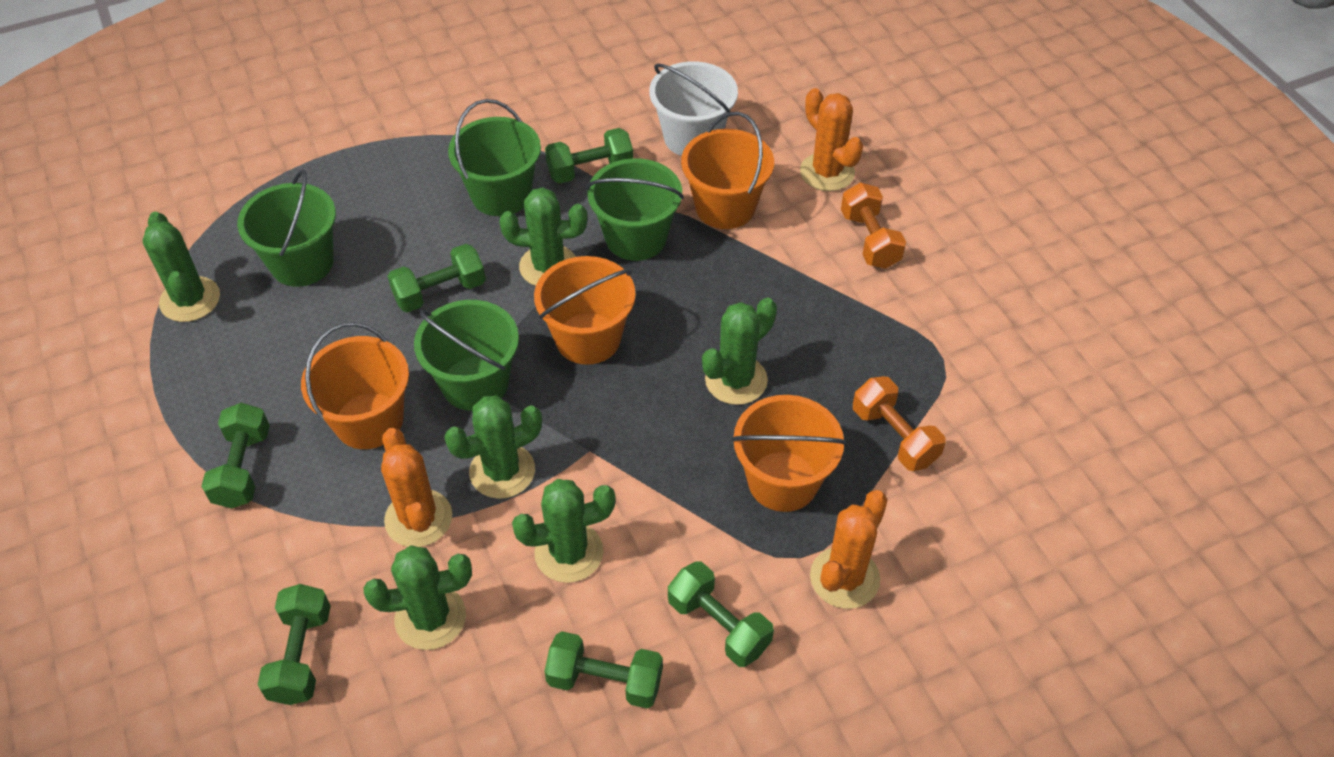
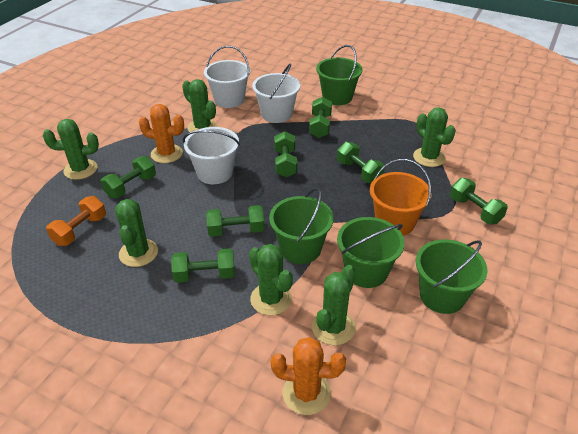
green dumbbell: 6 -> 7
orange bucket: 4 -> 1
orange cactus: 3 -> 2
orange dumbbell: 2 -> 1
white bucket: 1 -> 3

